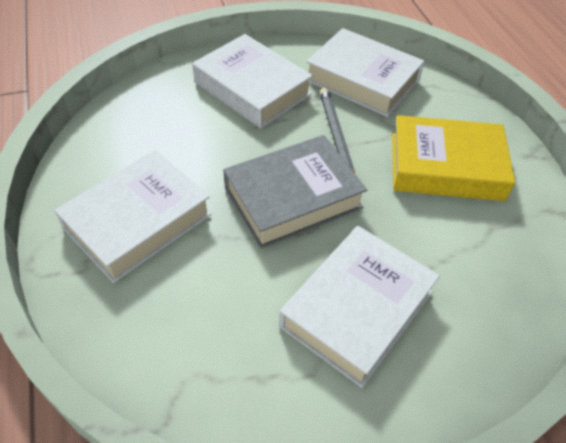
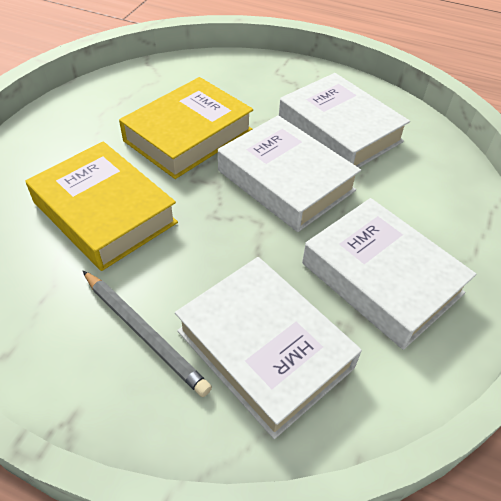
grey book: 1 -> 0
yellow book: 1 -> 2

